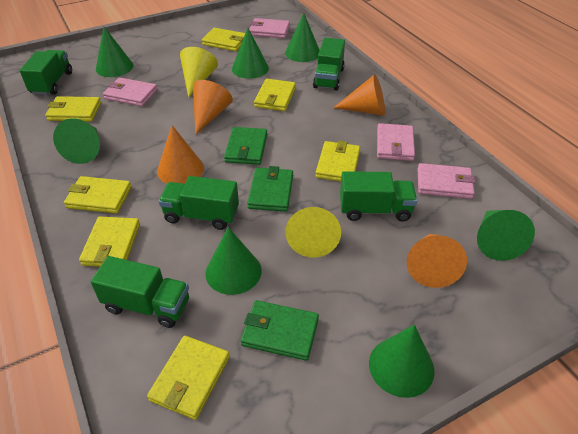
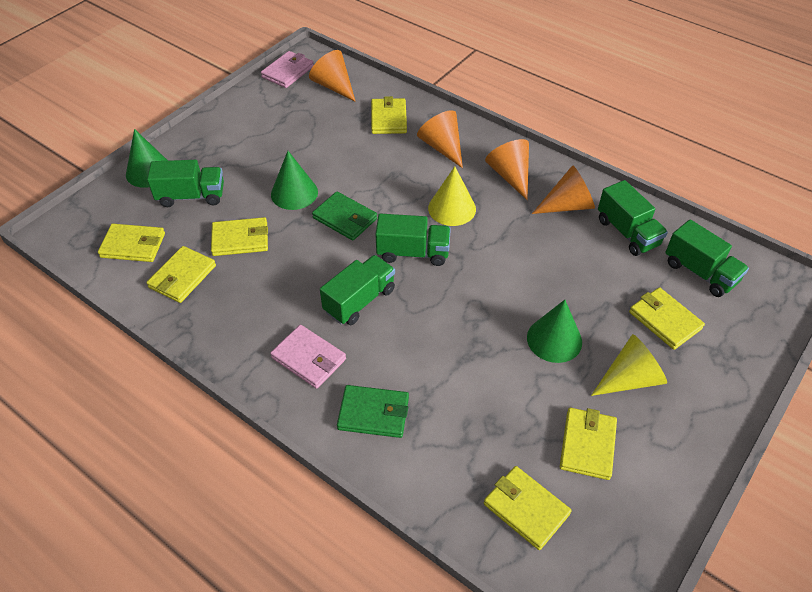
green cone: 7 -> 3
green wallet: 3 -> 2
pink wallet: 4 -> 2

